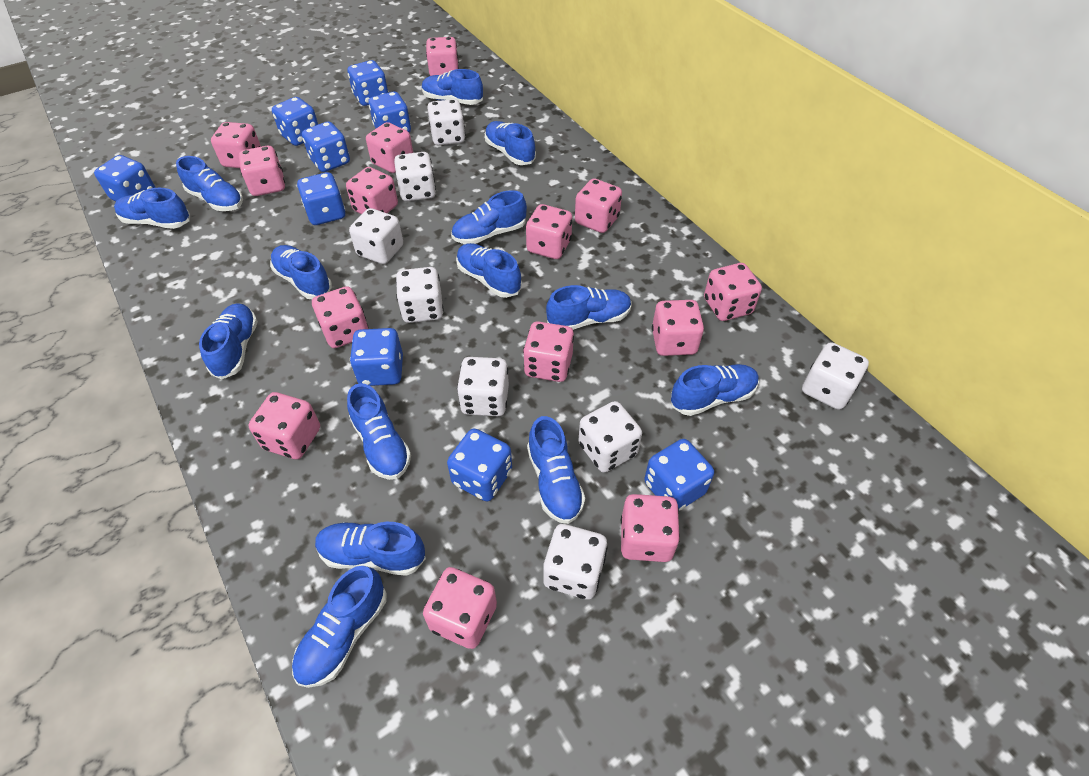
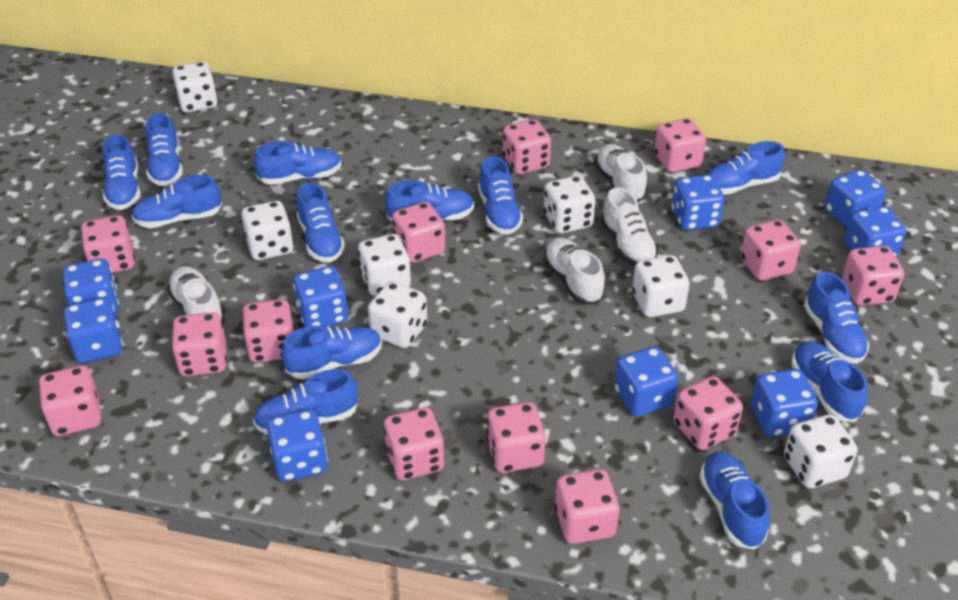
blue shoe: 14 -> 13
pink dice: 14 -> 13
white dice: 8 -> 7
white shoe: 0 -> 4

